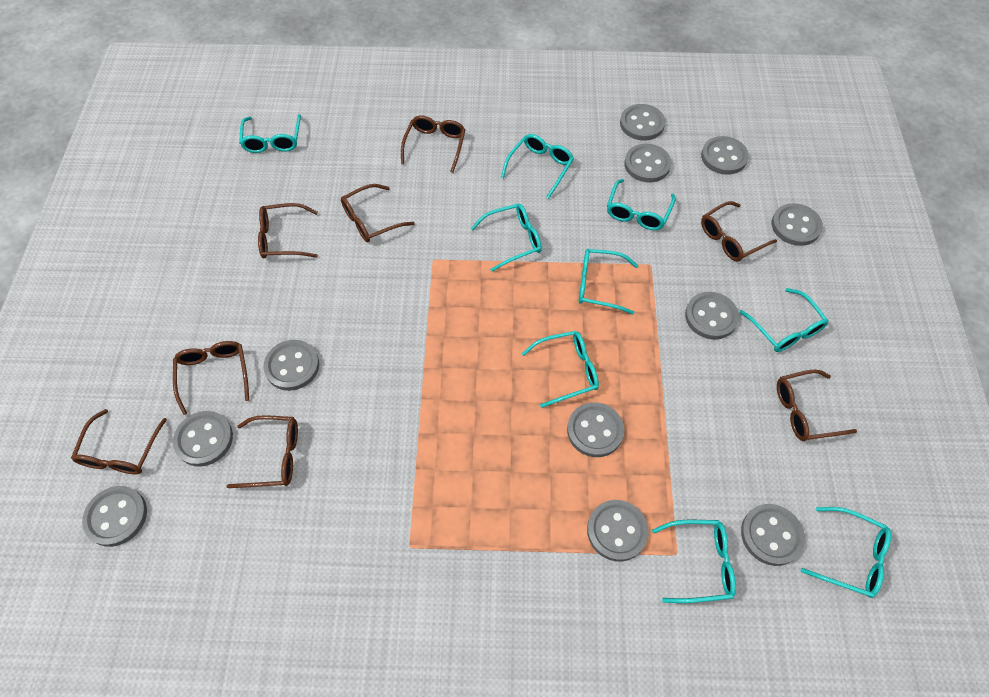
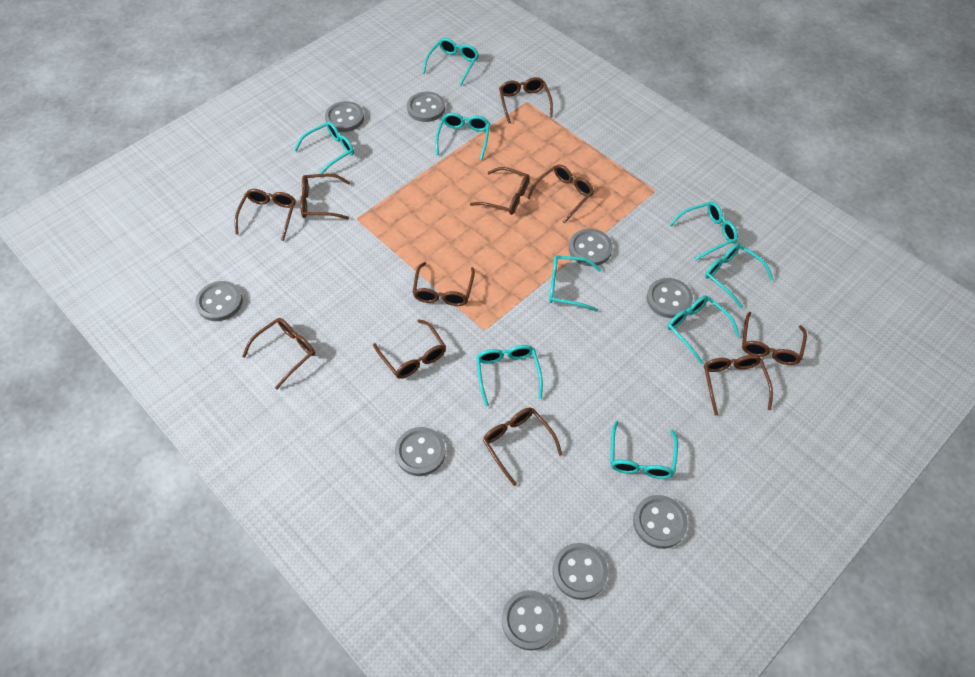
brown glasses: 8 -> 11
grey button: 11 -> 9

